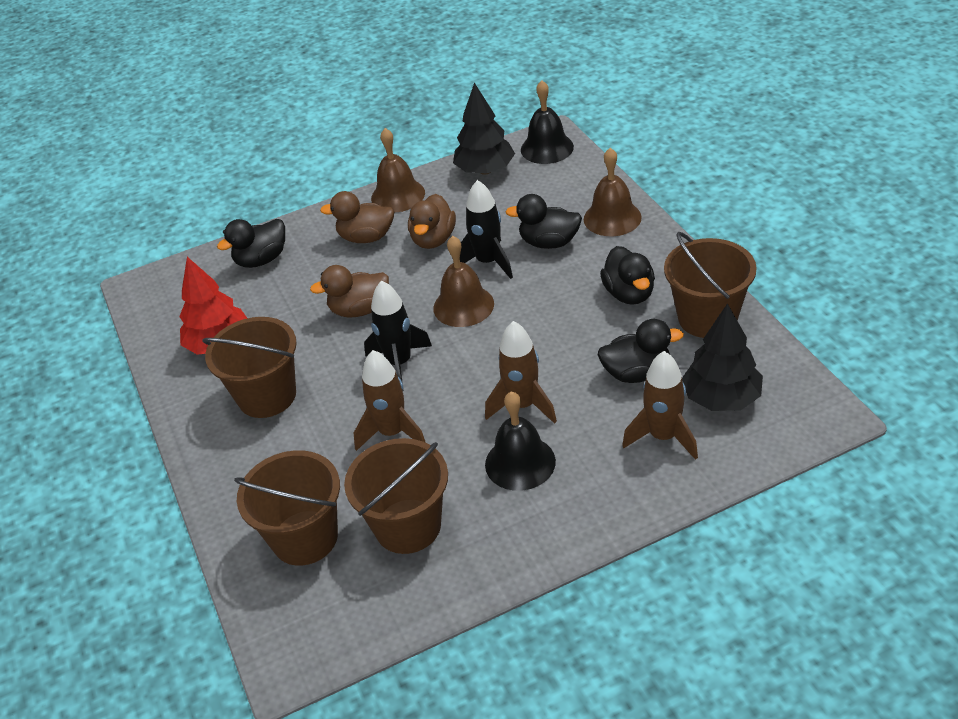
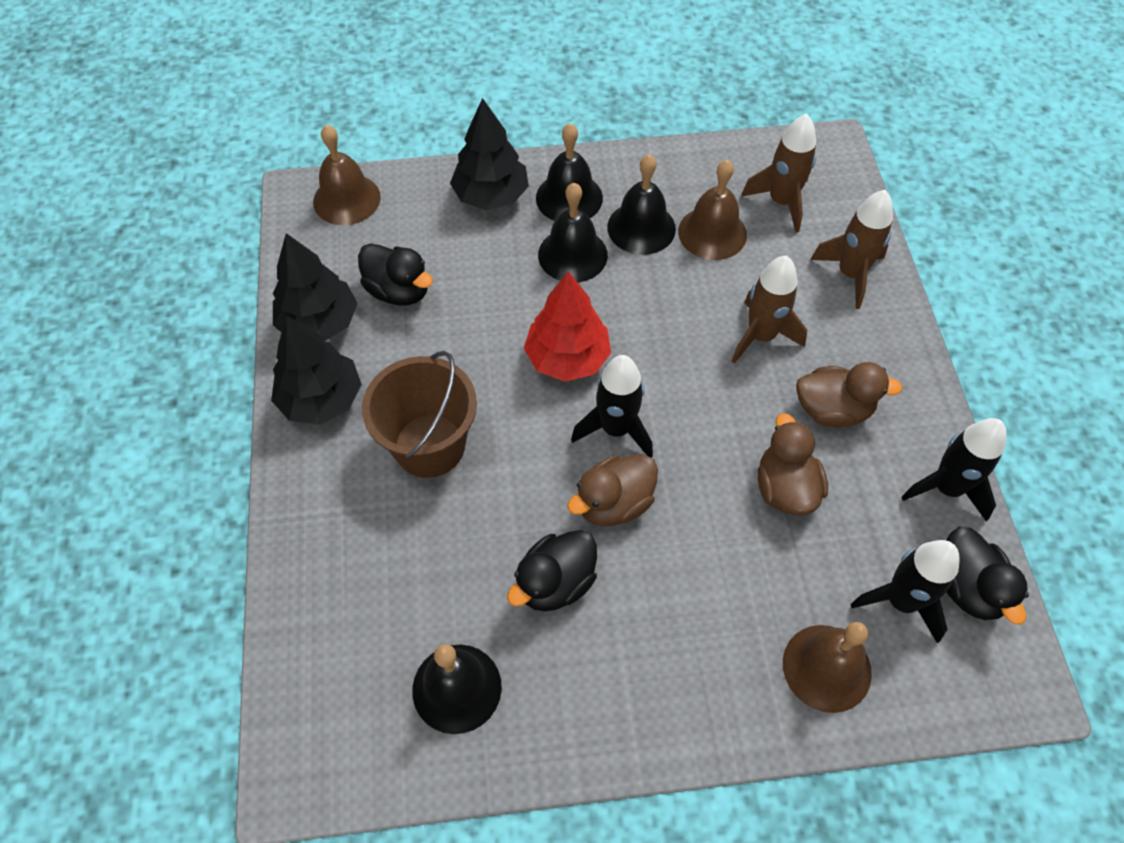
black bell: 2 -> 4
black duck: 4 -> 3
black rocket: 2 -> 3
black tree: 2 -> 3
brown bucket: 4 -> 1

